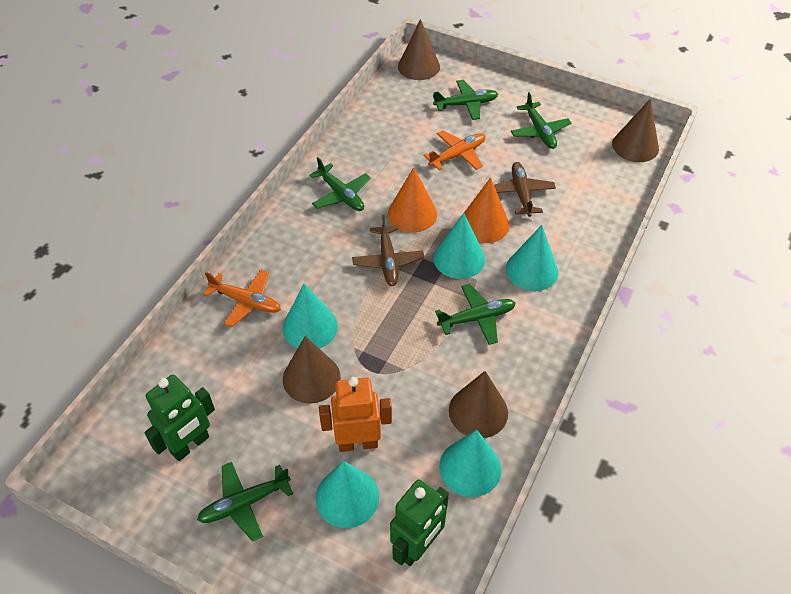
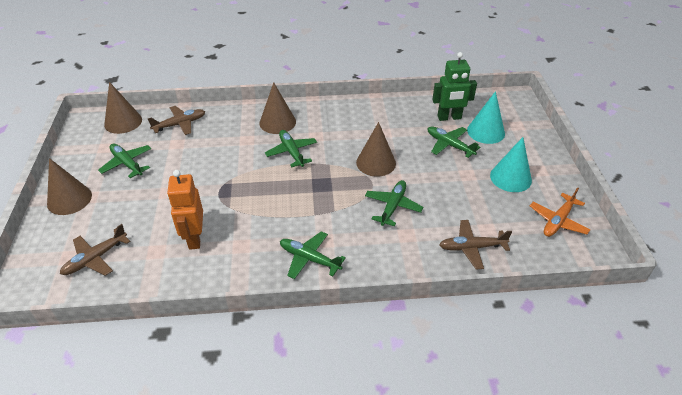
brown plane: 2 -> 3
green robot: 2 -> 1
orange cone: 2 -> 0
orange plane: 2 -> 1
turquoise cone: 5 -> 2

